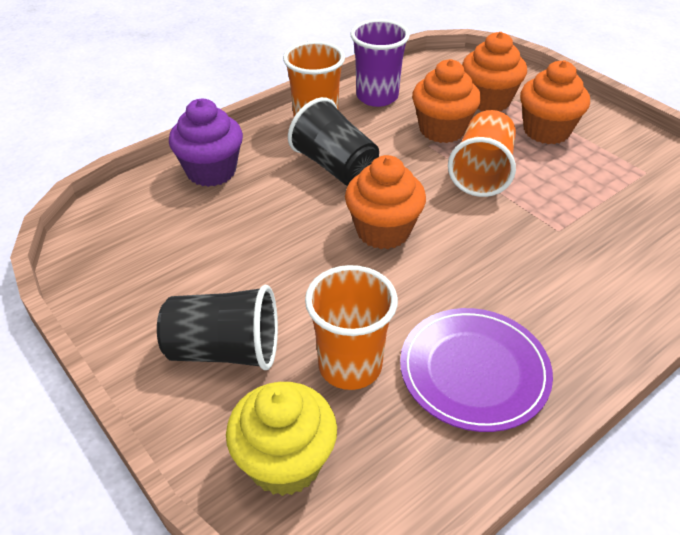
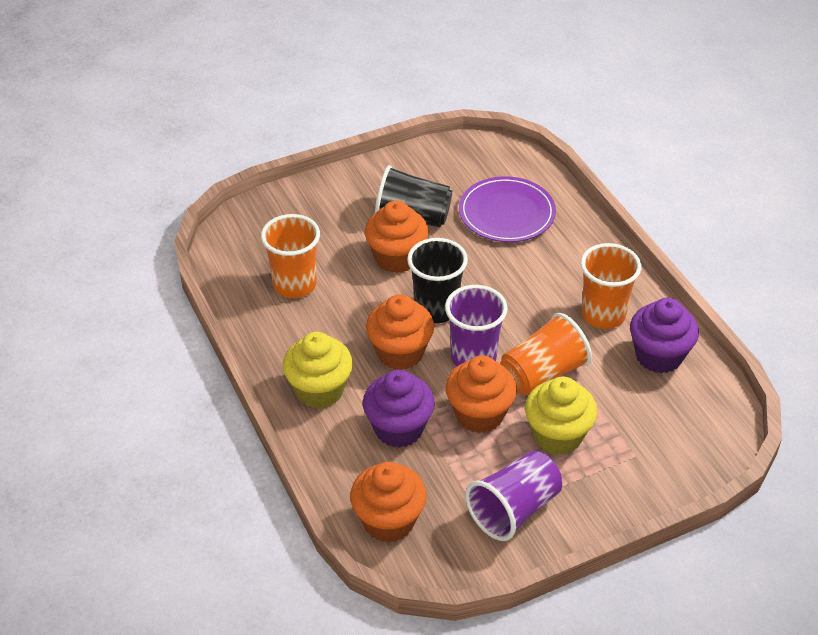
purple cup: 1 -> 2
purple cupcake: 1 -> 2
yellow cupcake: 1 -> 2

